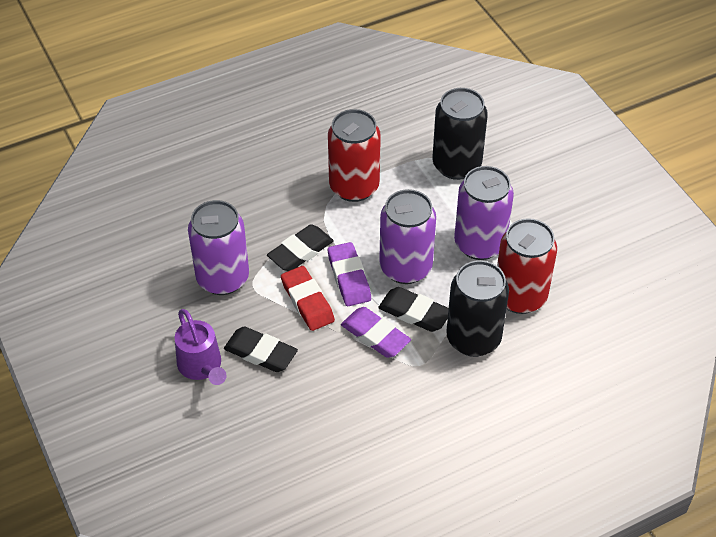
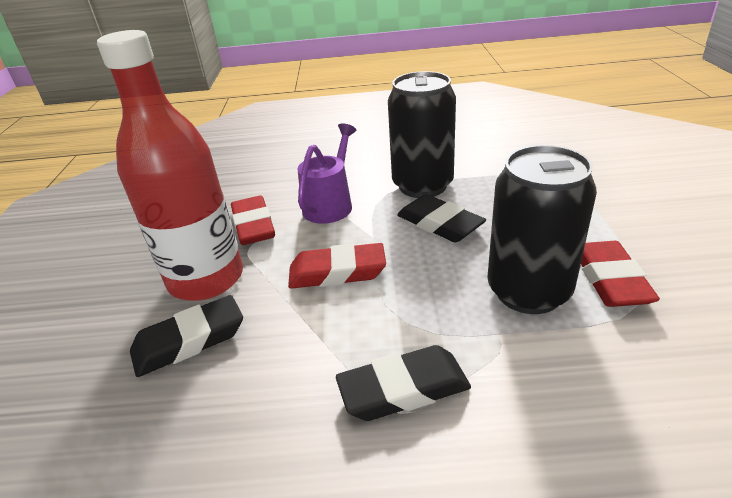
purple can: 3 -> 0
purple eraser: 2 -> 0
red bottle: 0 -> 1
red can: 2 -> 0
red eraser: 1 -> 3

